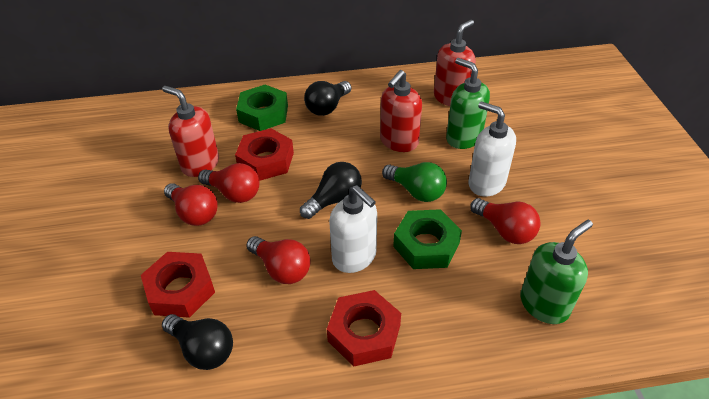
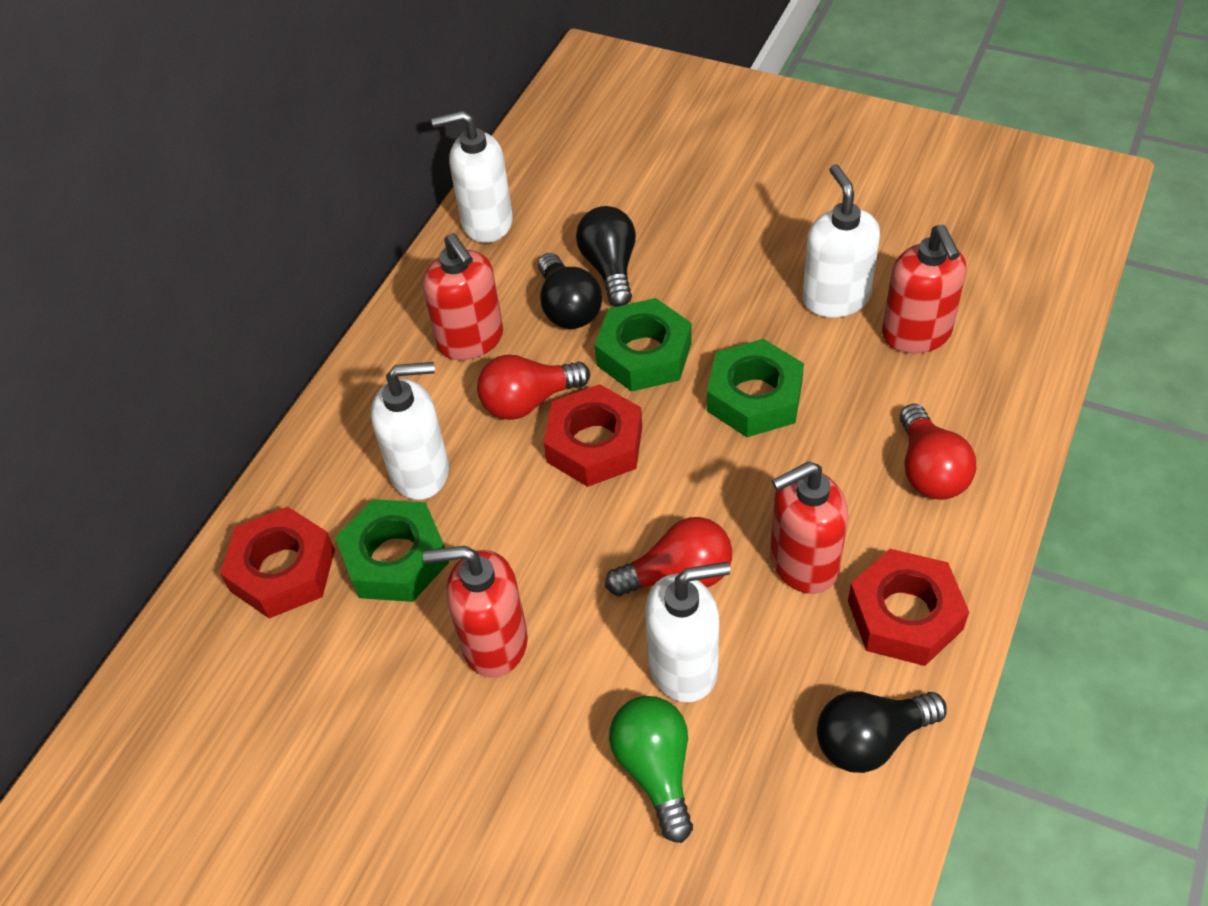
green nut: 2 -> 3
green soap dispenser: 2 -> 0
red light bulb: 4 -> 3
red soap dispenser: 3 -> 4
white soap dispenser: 2 -> 4

